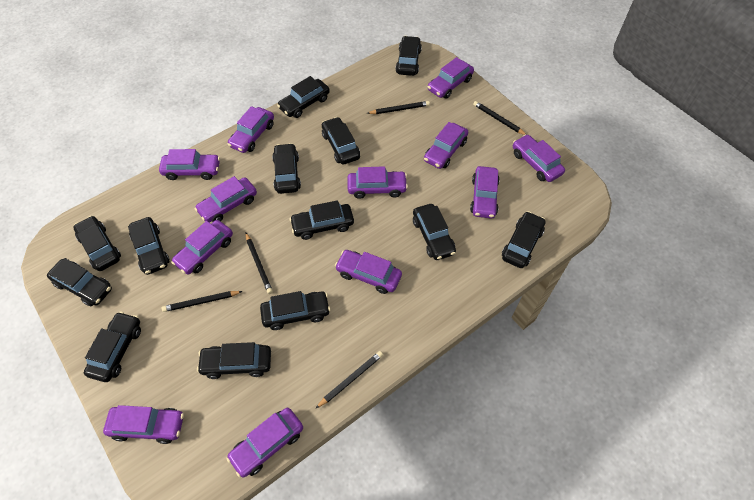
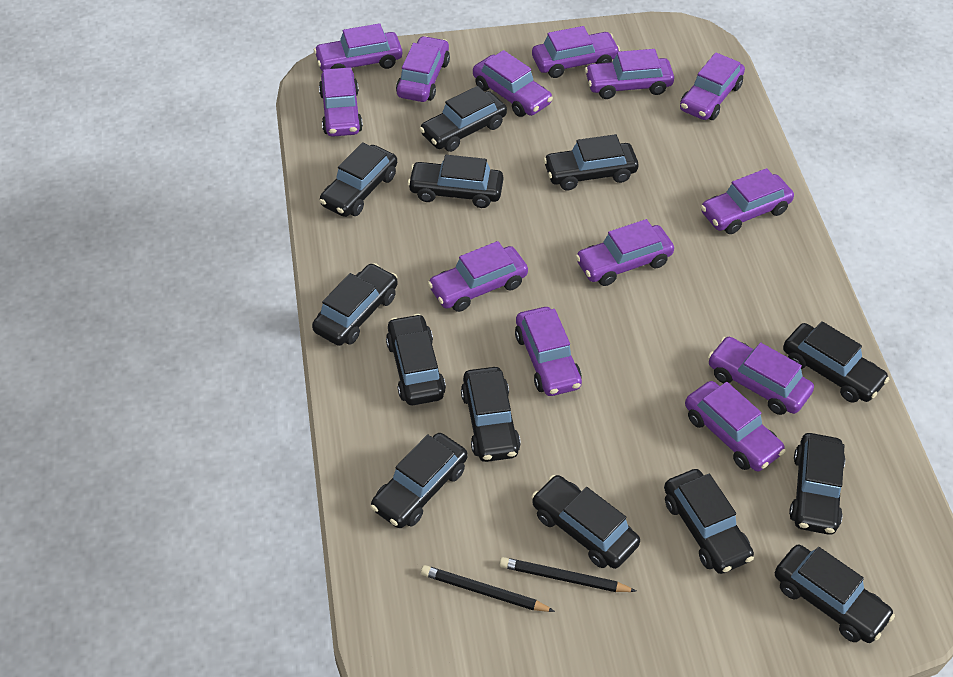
black pencil: 5 -> 2
purple car: 12 -> 13

